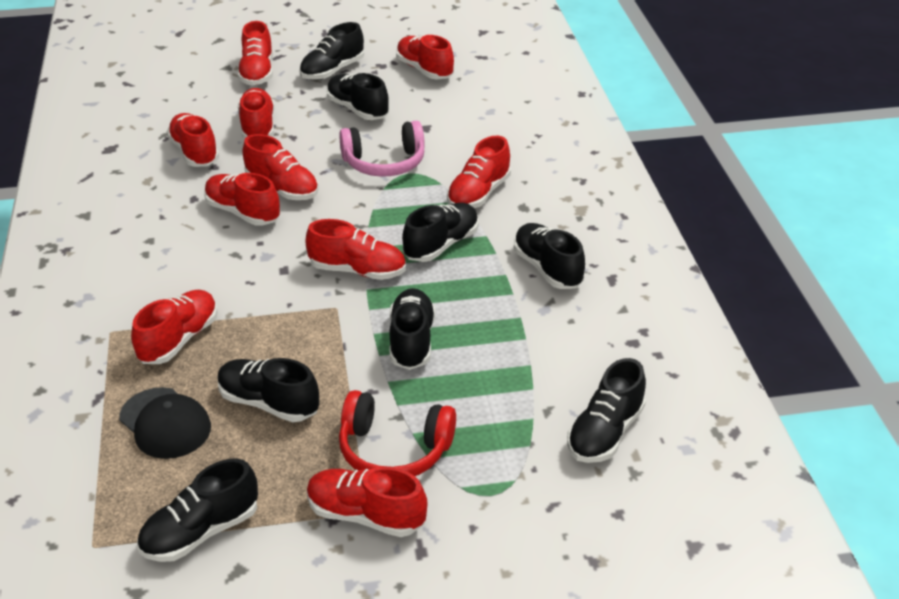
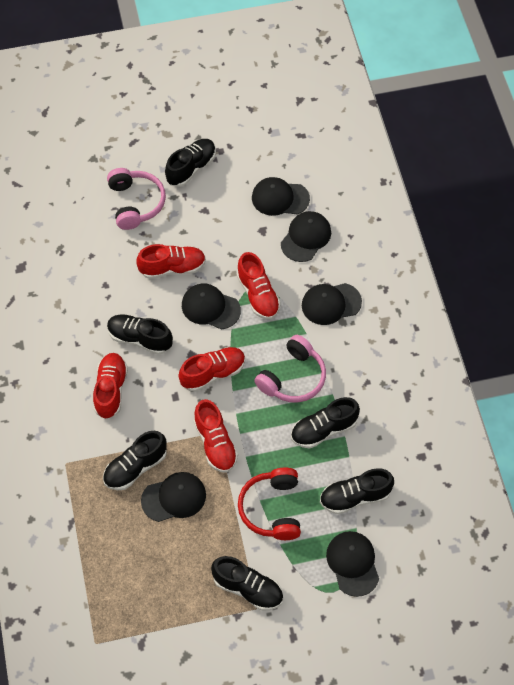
black cap: 1 -> 6
black shoe: 8 -> 6
pink headphones: 1 -> 2
red shoe: 10 -> 5

